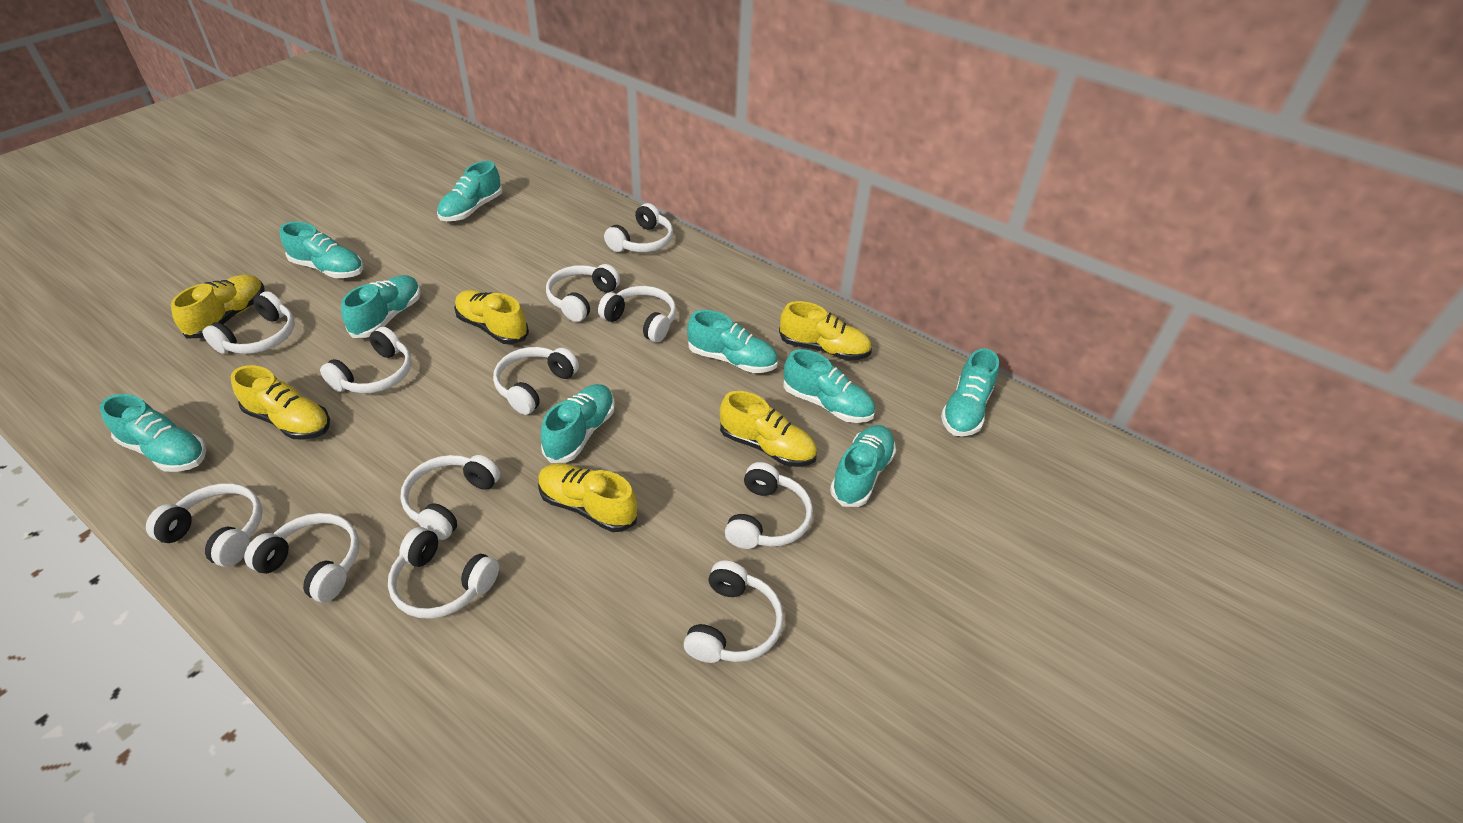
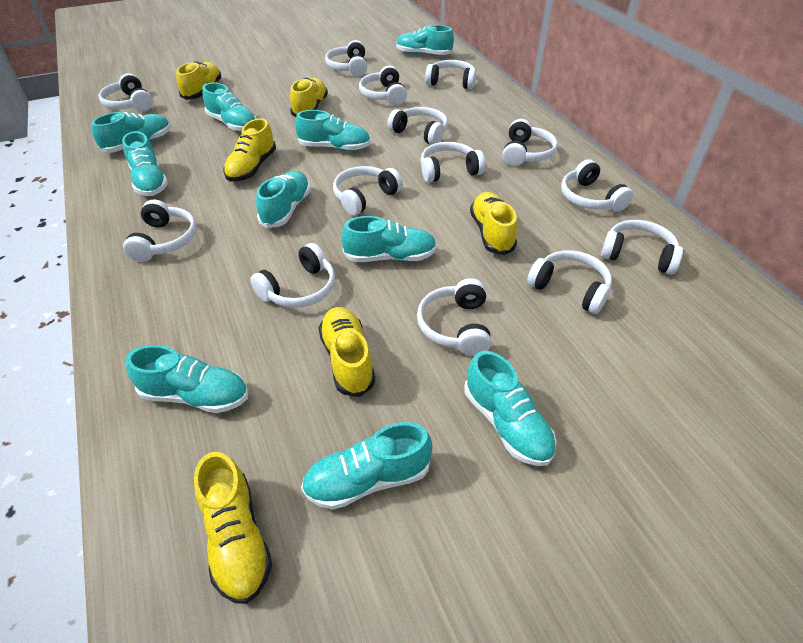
turquoise shoe: 9 -> 10
white headphones: 12 -> 14

